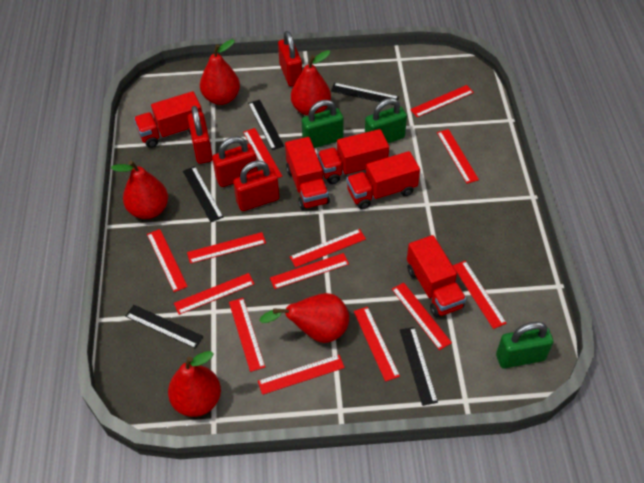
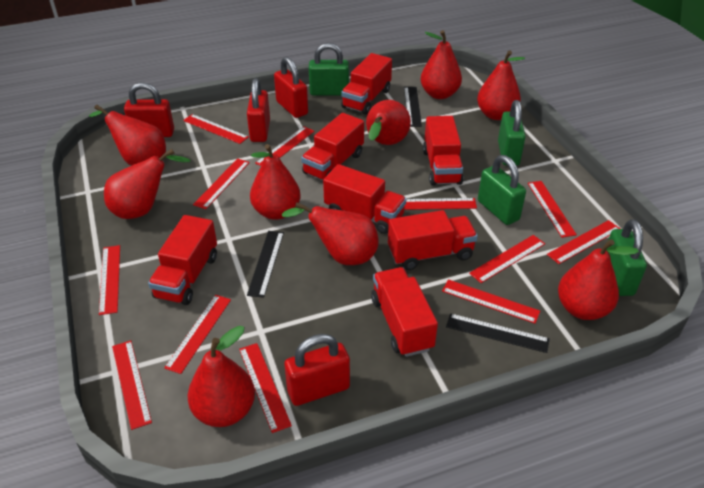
black ruler: 5 -> 3
green padlock: 3 -> 4
red pear: 5 -> 9
red ruler: 13 -> 12
red truck: 5 -> 7

